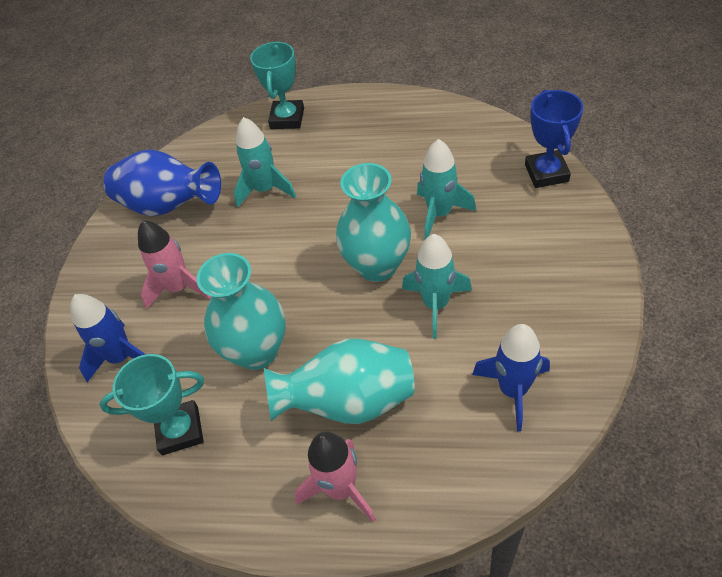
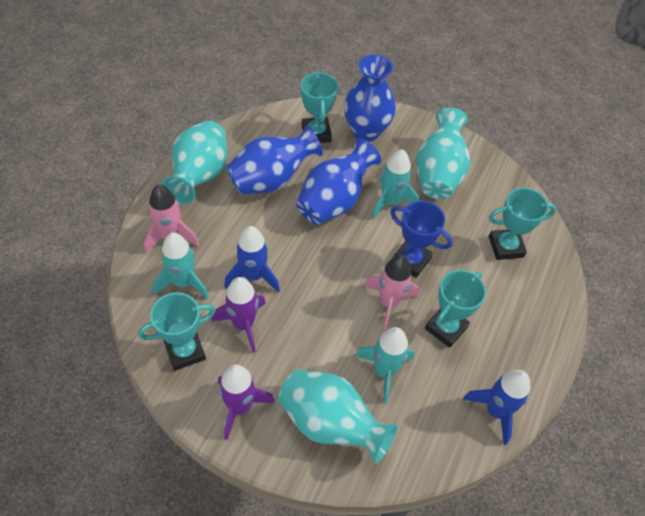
blue vase: 1 -> 3
purple rocket: 0 -> 2
turquoise trophy: 2 -> 4

